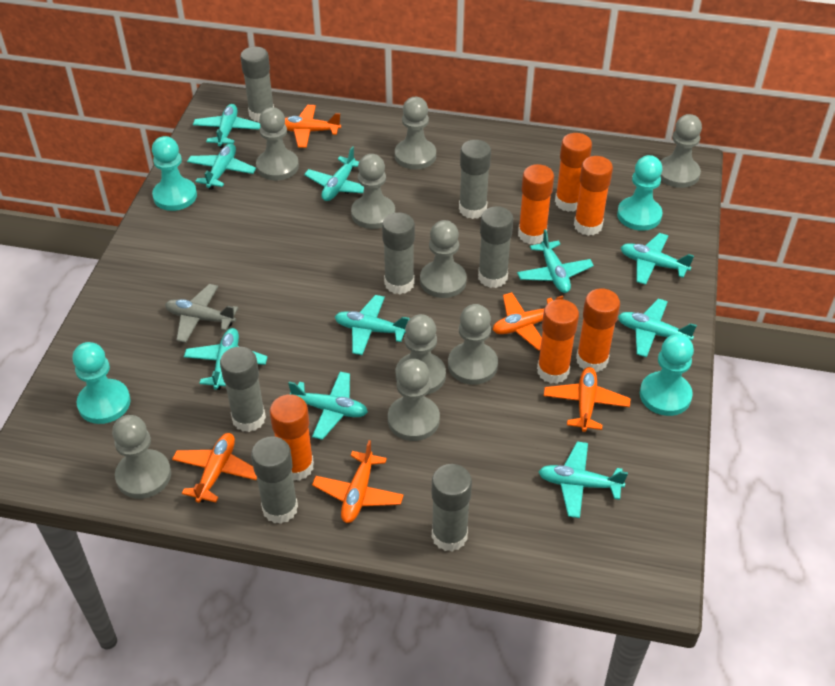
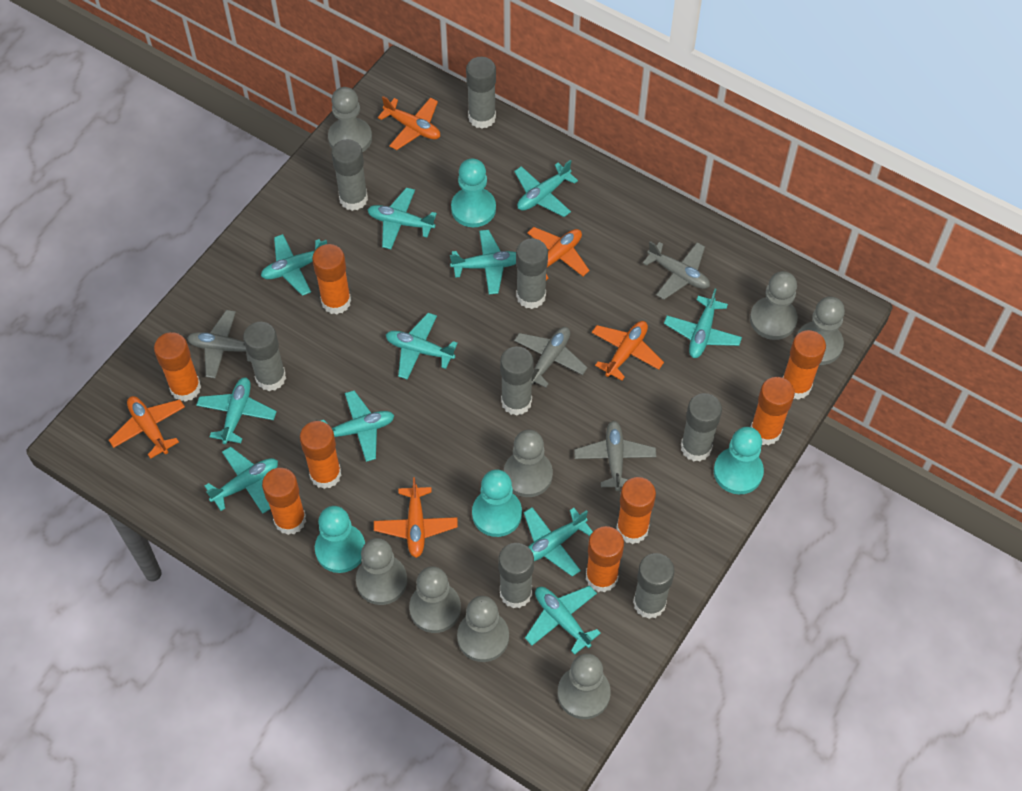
grey glue stick: 7 -> 8
grey pawn: 9 -> 8
grey plane: 1 -> 4
orange glue stick: 6 -> 8
turquoise plane: 10 -> 11

